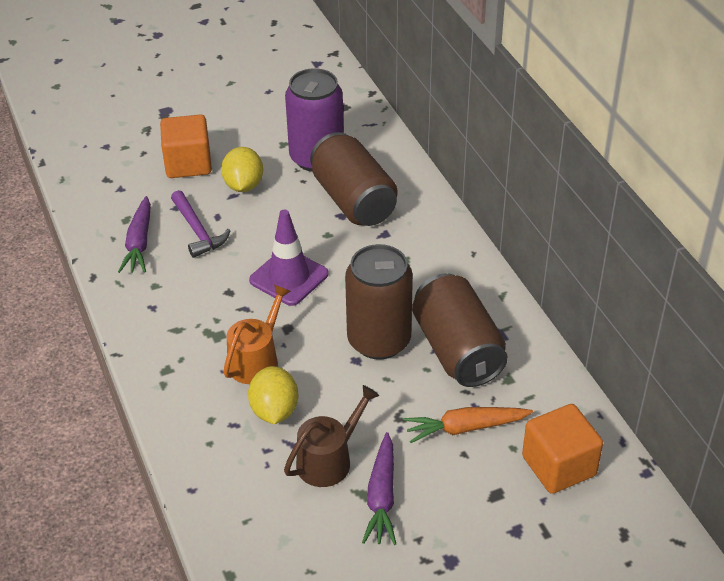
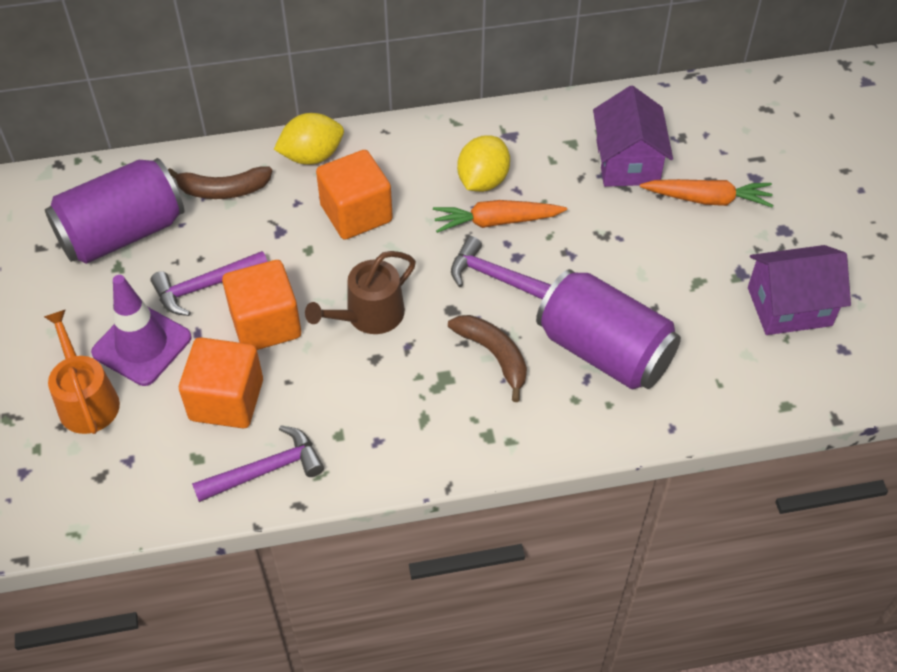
brown banana: 0 -> 2
brown can: 3 -> 0
orange carrot: 1 -> 2
orange cube: 2 -> 3
purple can: 1 -> 2
purple carrot: 2 -> 0
purple hammer: 1 -> 3
purple house: 0 -> 2

